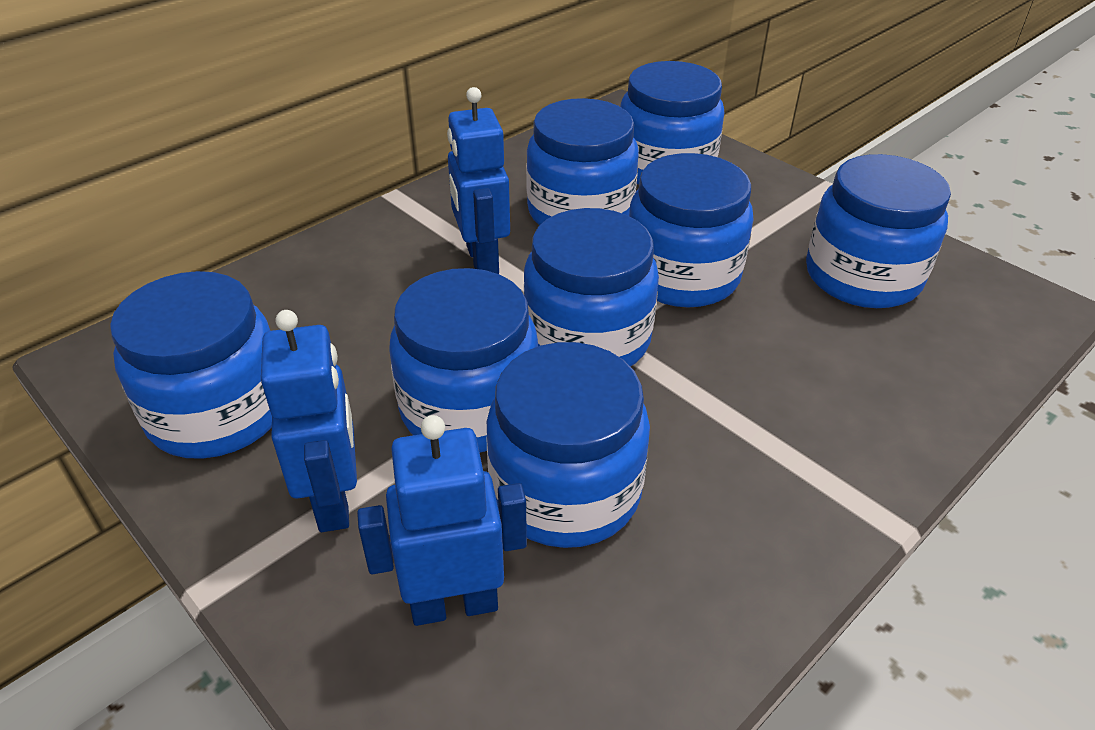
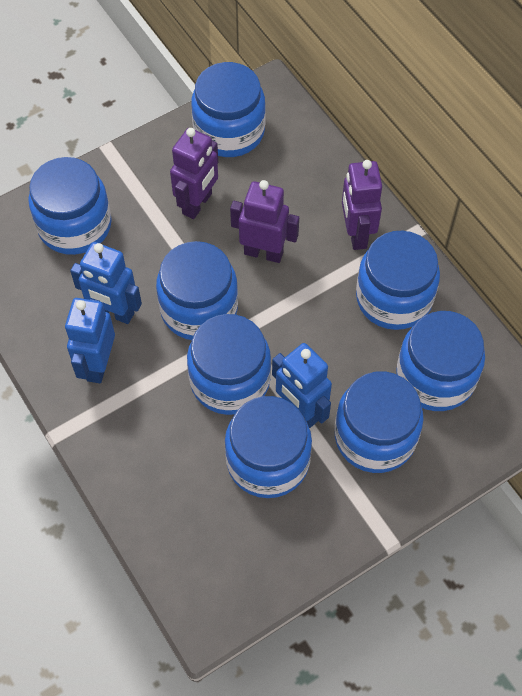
purple robot: 0 -> 3

